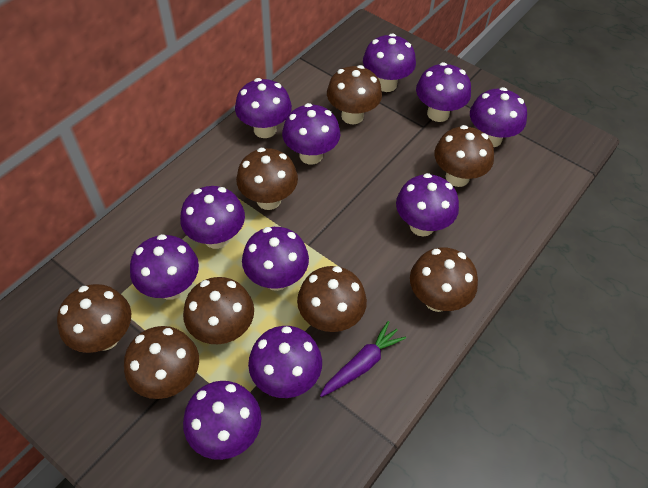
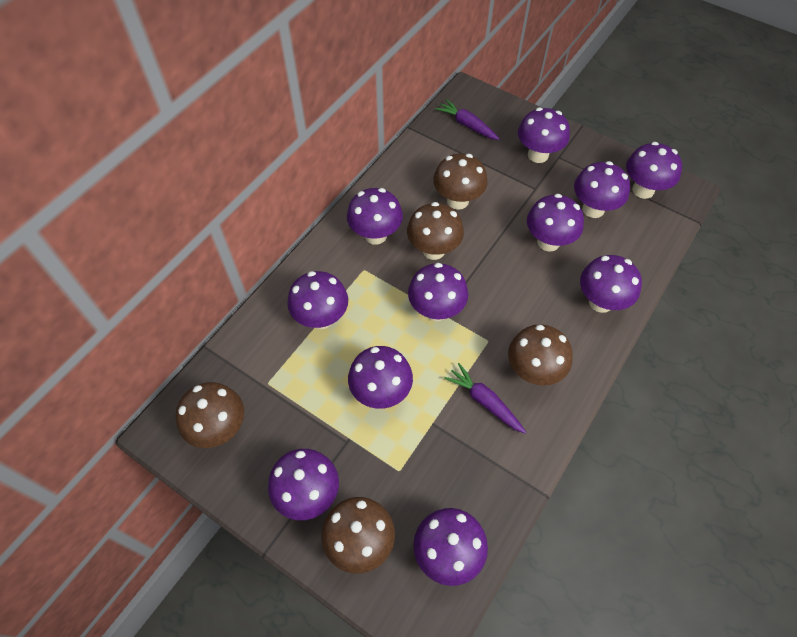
brown mushroom: 8 -> 5
purple carrot: 1 -> 2

